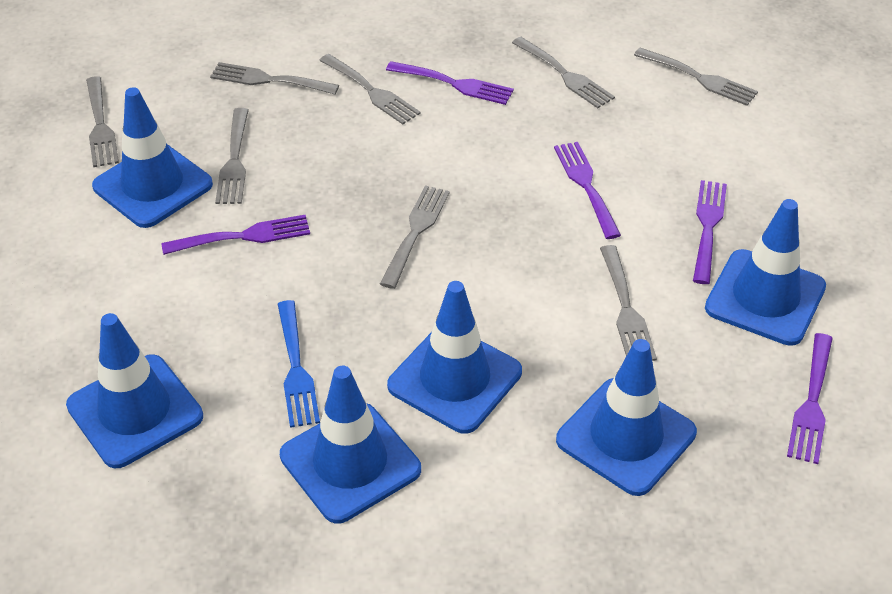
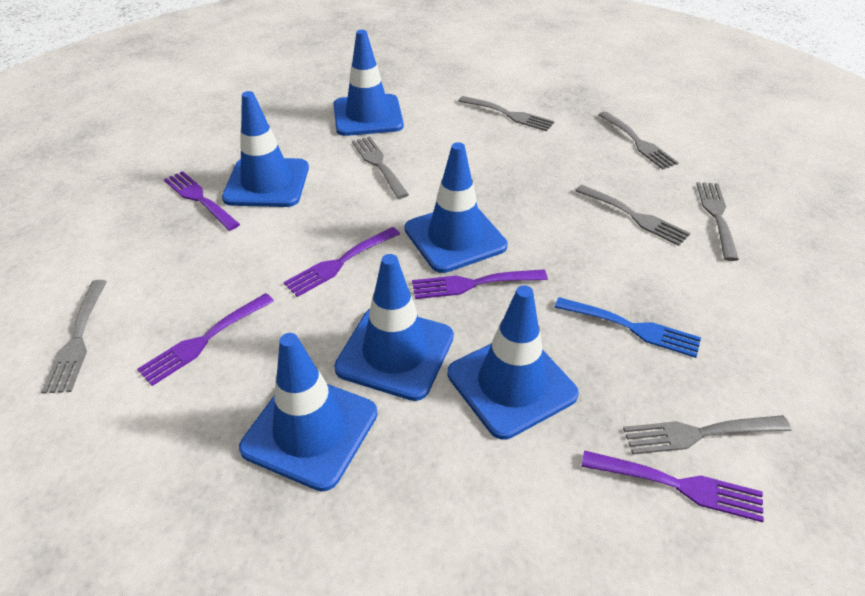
grey fork: 8 -> 7

